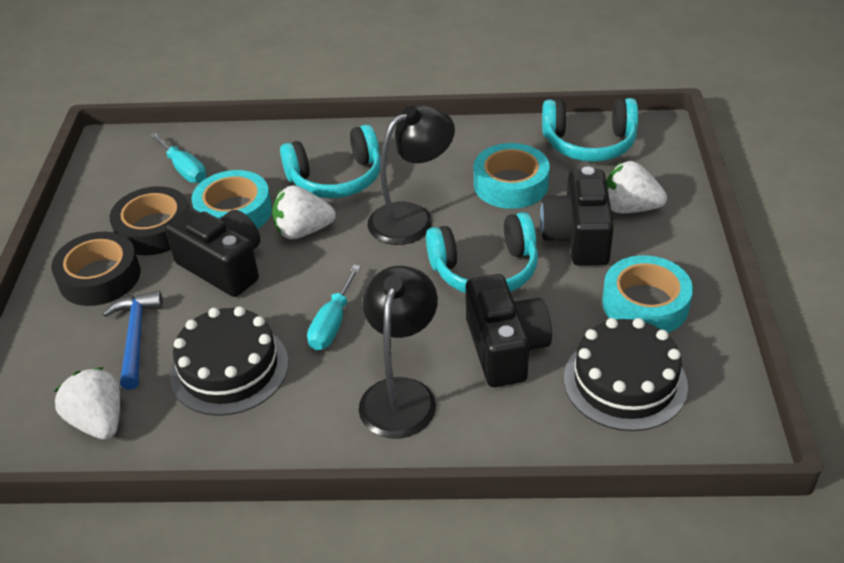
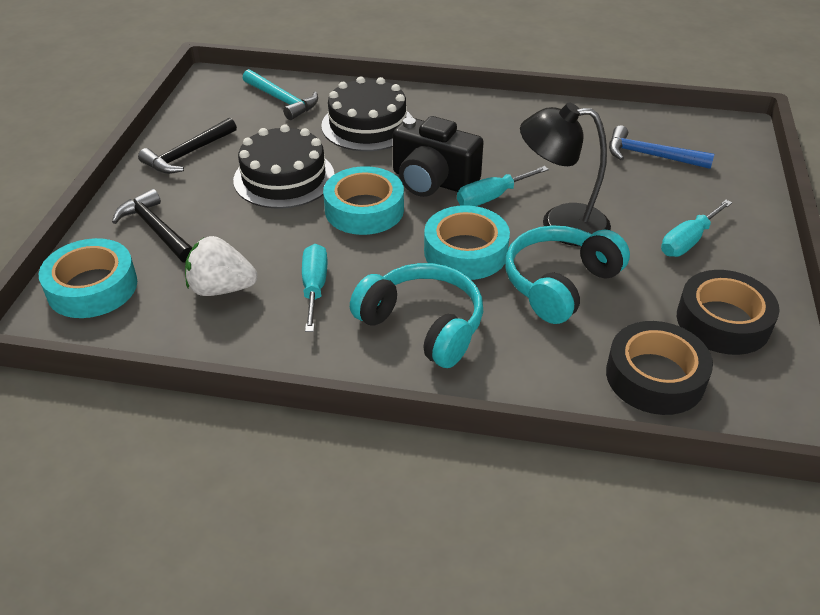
black camera: 3 -> 1
black hammer: 0 -> 2
black lamp: 2 -> 1
turquoise hammer: 0 -> 1
turquoise headphones: 3 -> 2
turquoise screwdriver: 2 -> 3
white strawberry: 3 -> 1

